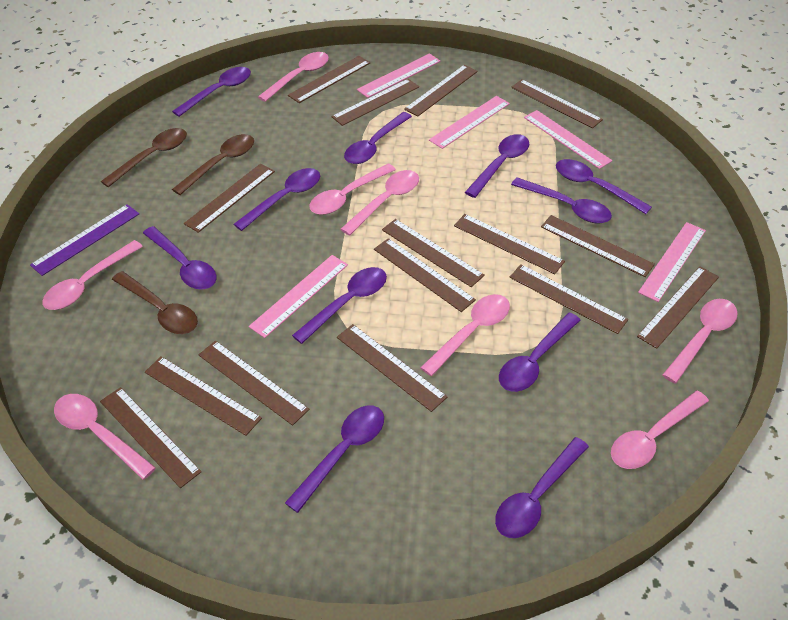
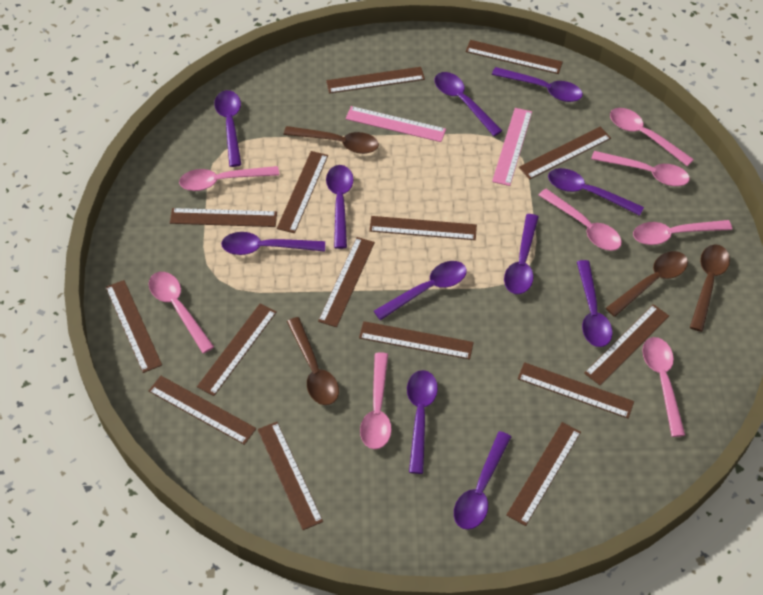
brown spoon: 3 -> 4
pink ruler: 5 -> 2
purple ruler: 1 -> 0

